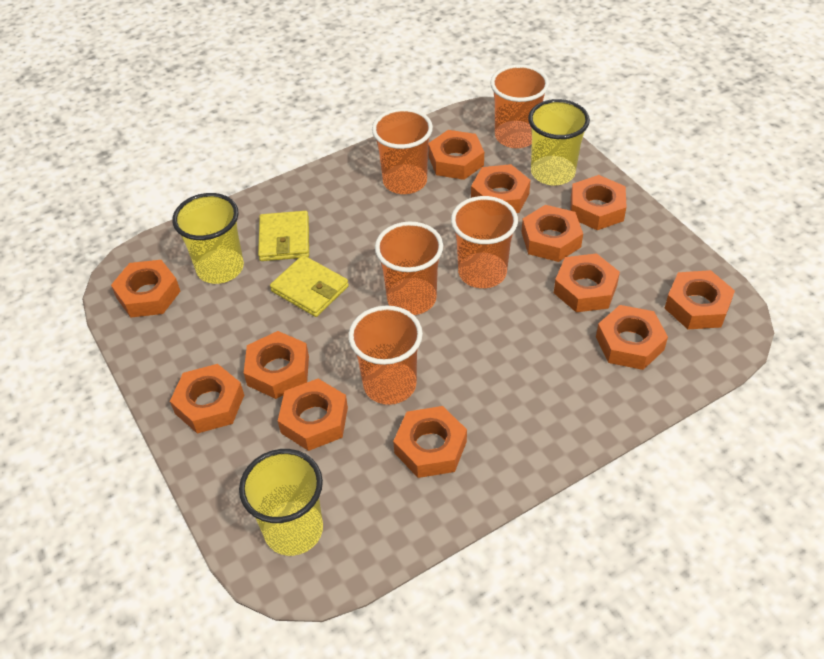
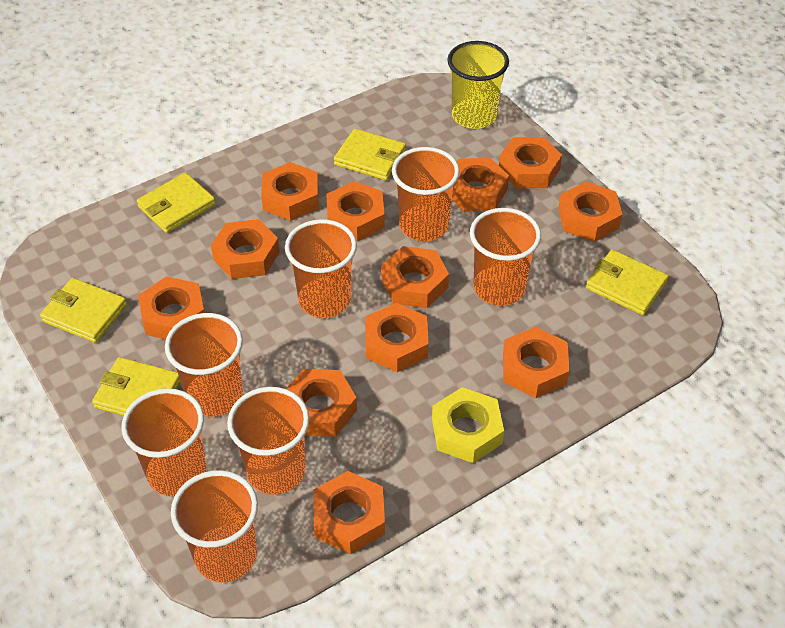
orange cup: 5 -> 7
yellow cup: 3 -> 1
yellow nut: 0 -> 1
yellow wallet: 2 -> 5

